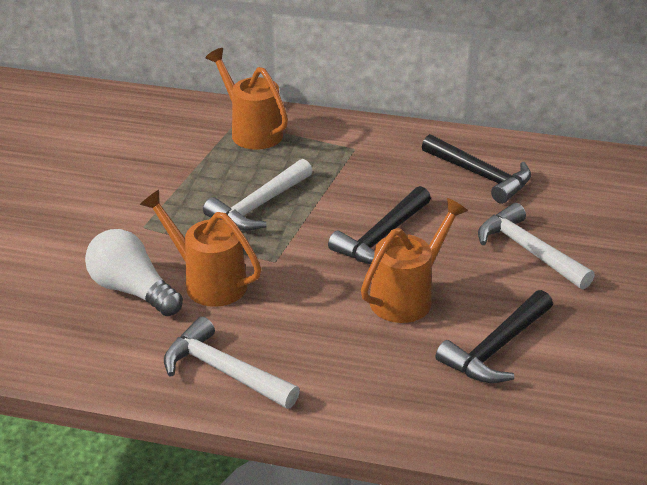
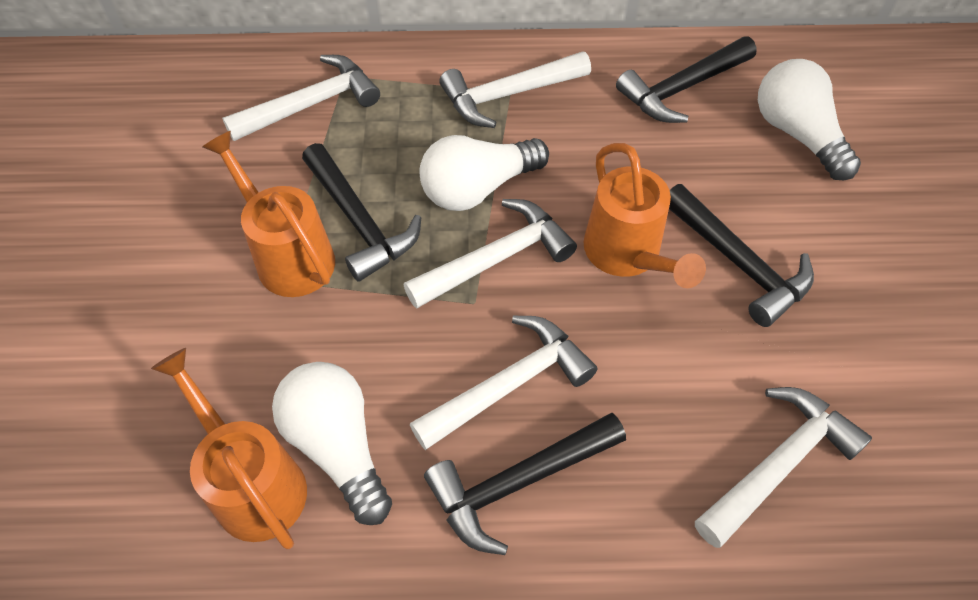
black hammer: 3 -> 4
white hammer: 3 -> 5
white light bulb: 1 -> 3

